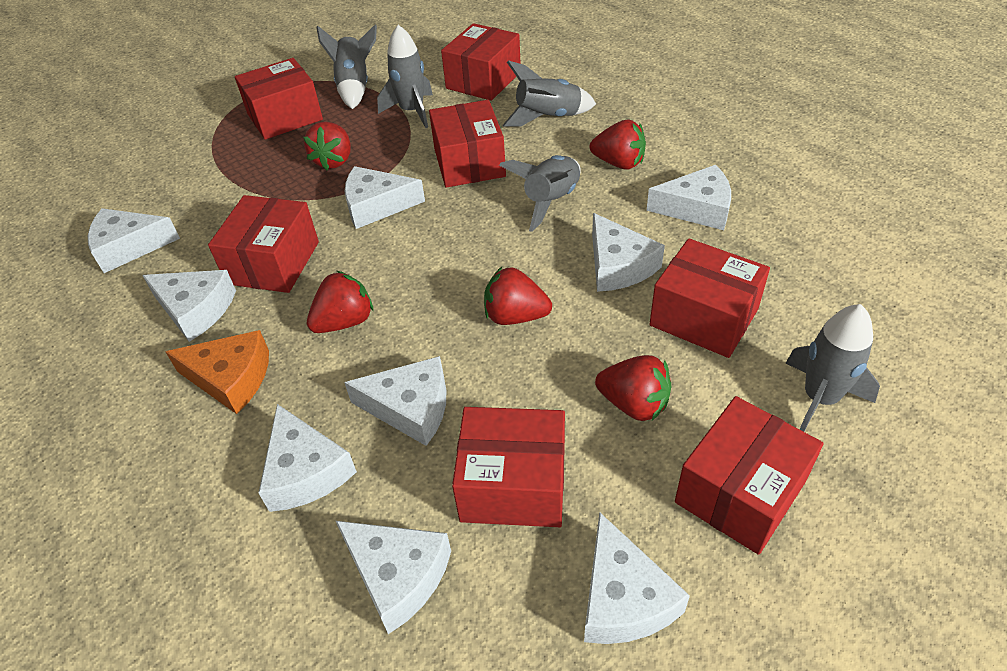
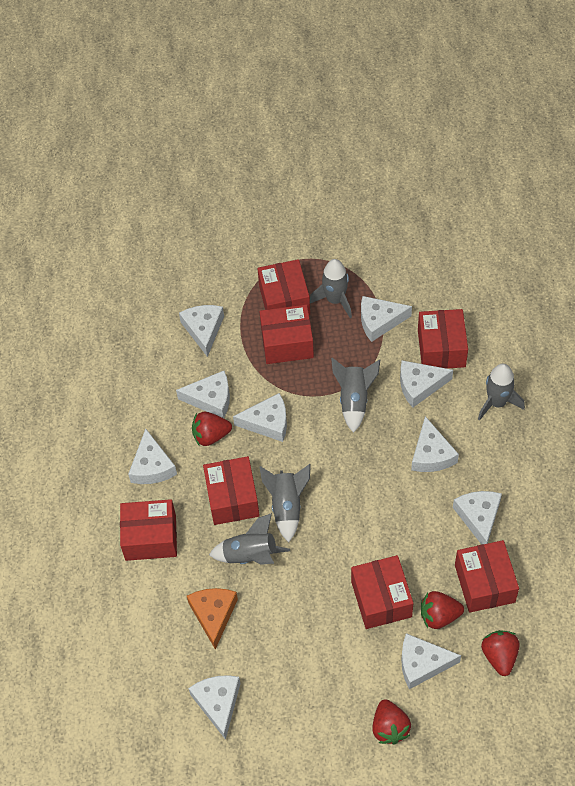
red strawberry: 5 -> 4
white cheese: 9 -> 10

